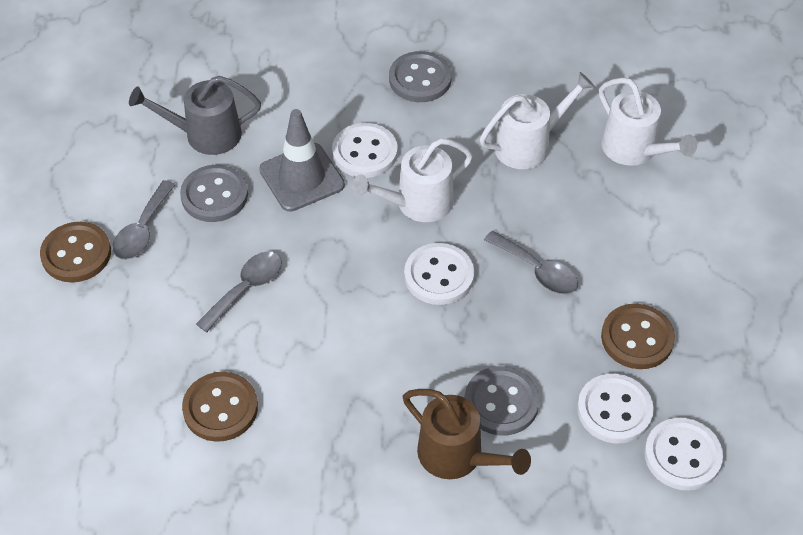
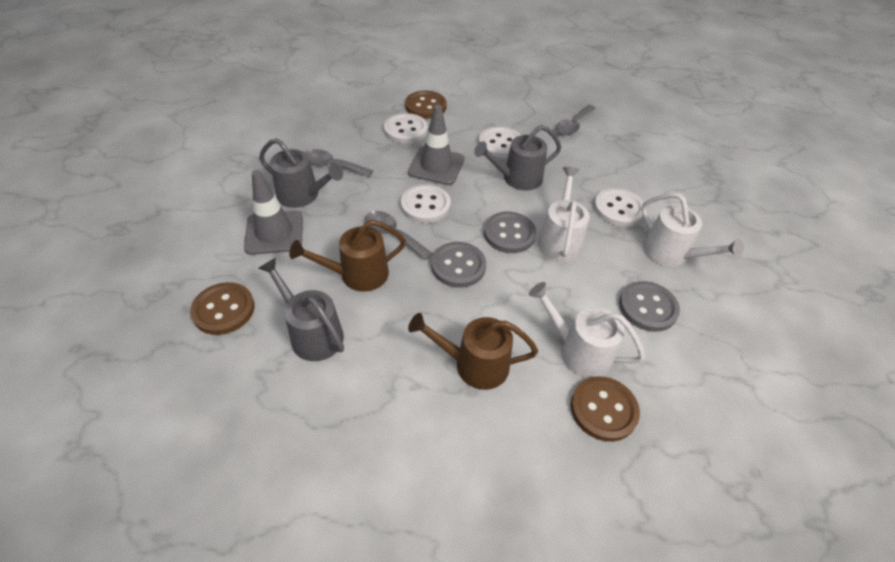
brown watering can: 1 -> 2
grey traffic cone: 1 -> 2
grey watering can: 1 -> 3

